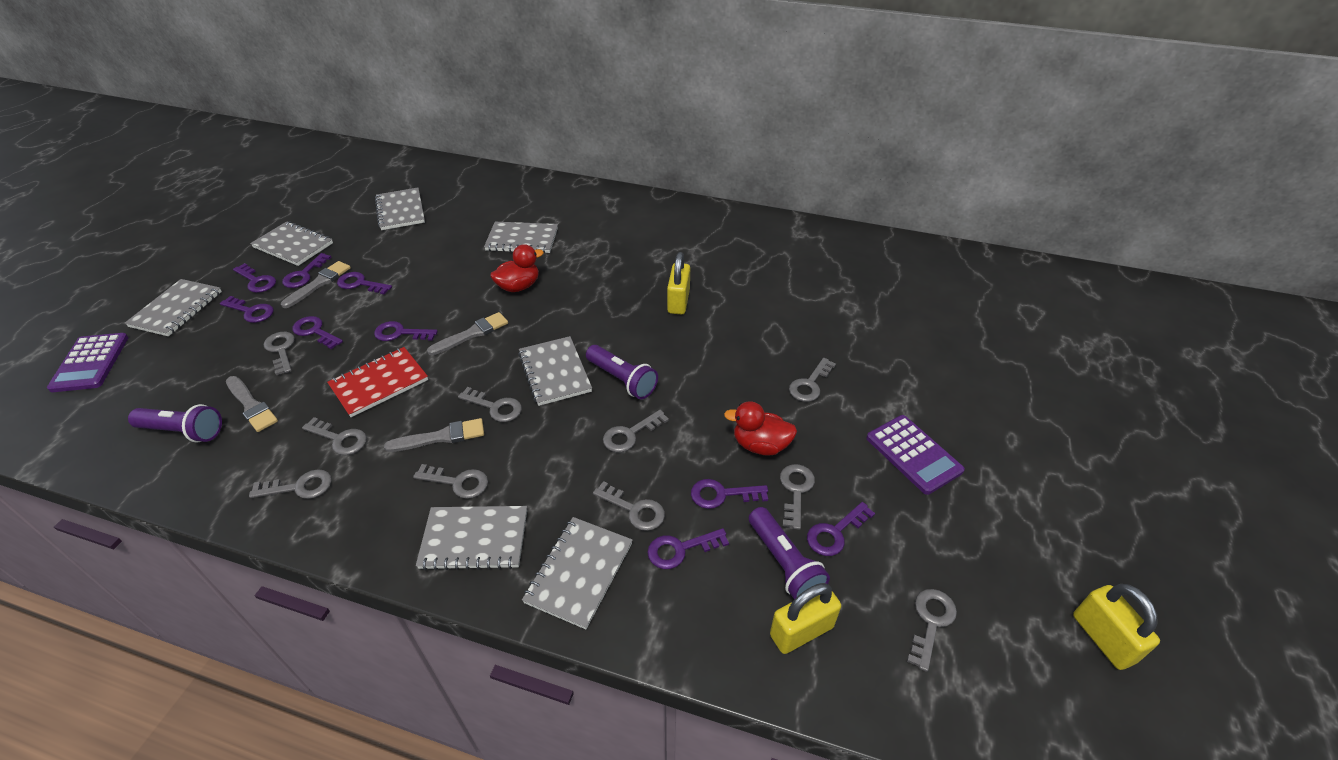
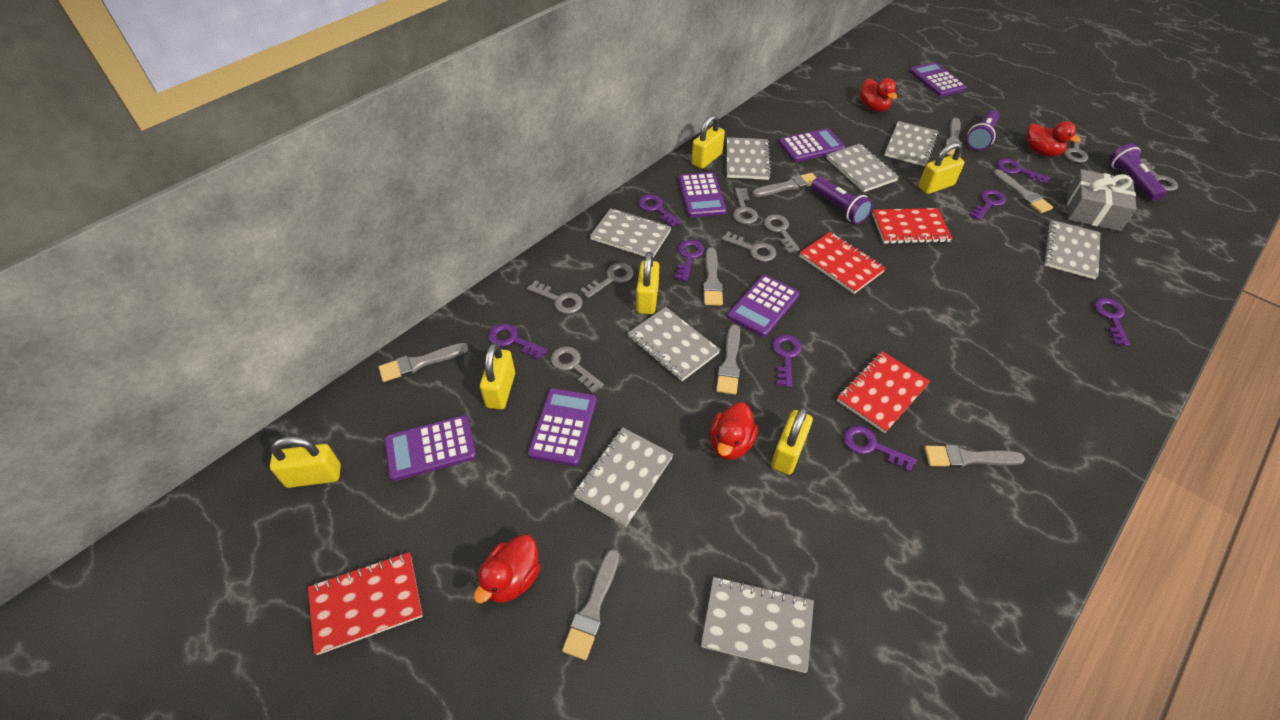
grey brush: 4 -> 8
grey gift: 0 -> 1
grey key: 10 -> 8
grey notebook: 7 -> 8
purple calculator: 2 -> 6
purple key: 9 -> 8
red duck: 2 -> 4
red notebook: 1 -> 4
yellow padlock: 3 -> 6

